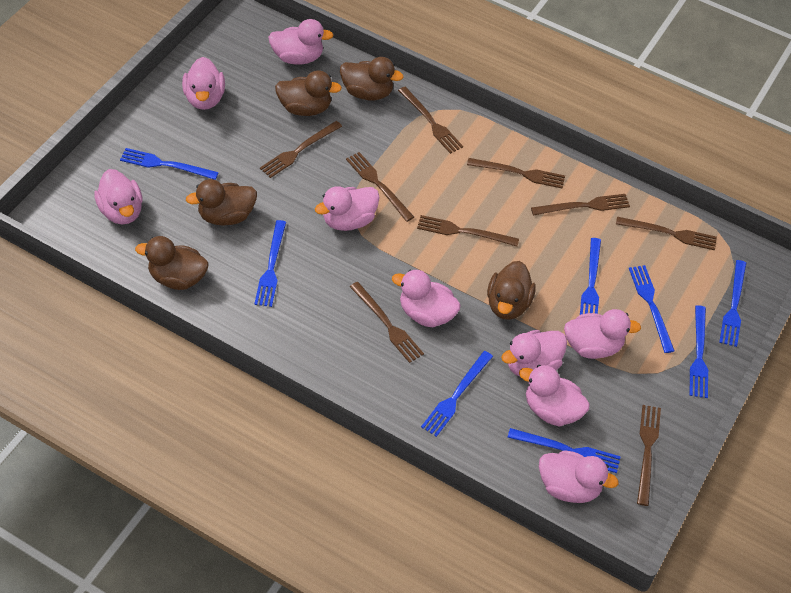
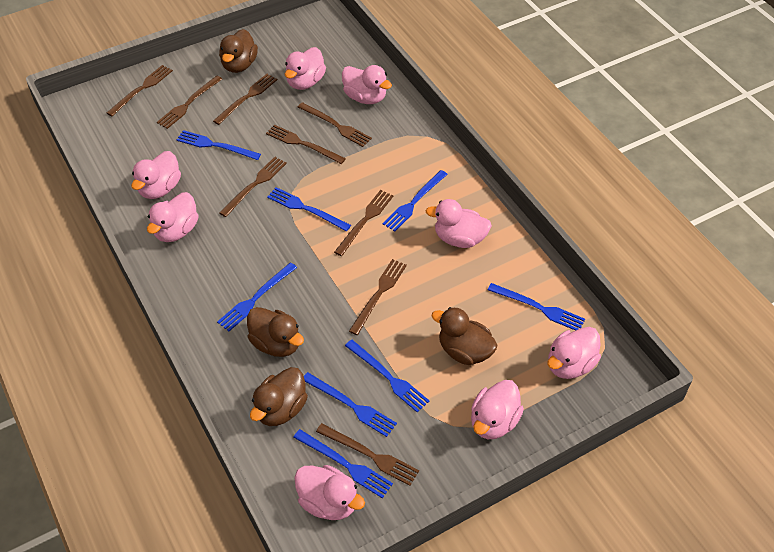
brown duck: 5 -> 4
pink duck: 9 -> 8

